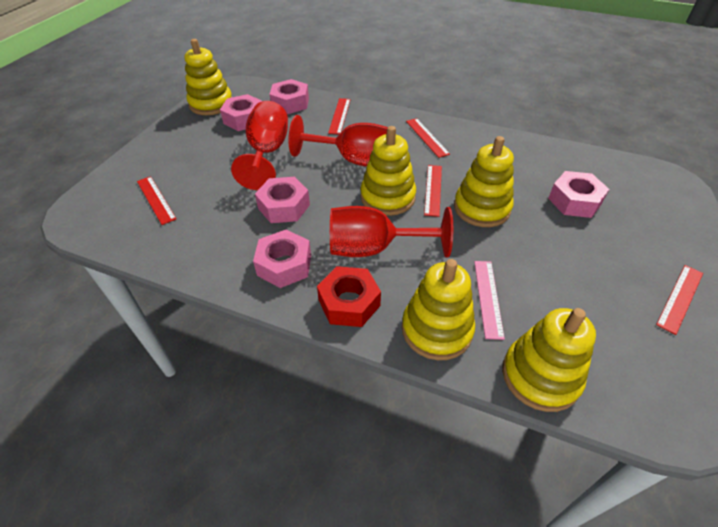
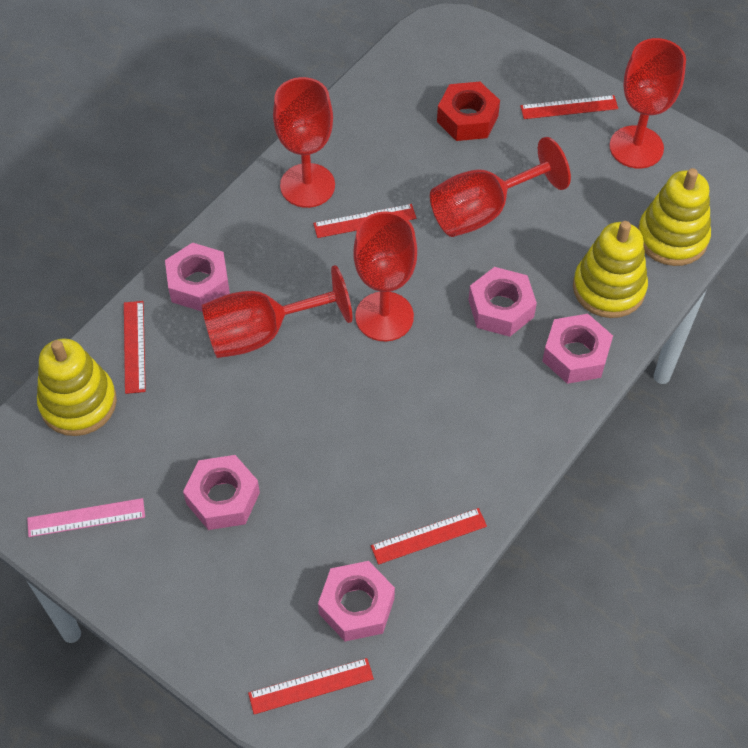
red goblet: 3 -> 5
yellow stacking toy: 5 -> 3

